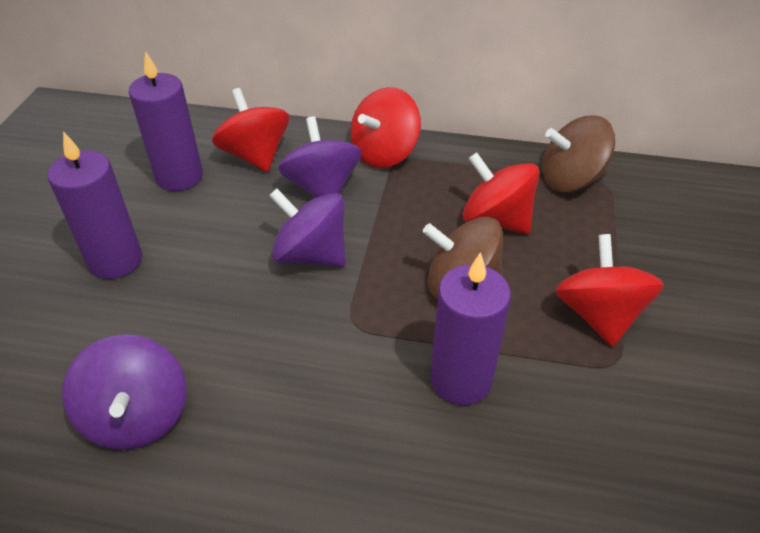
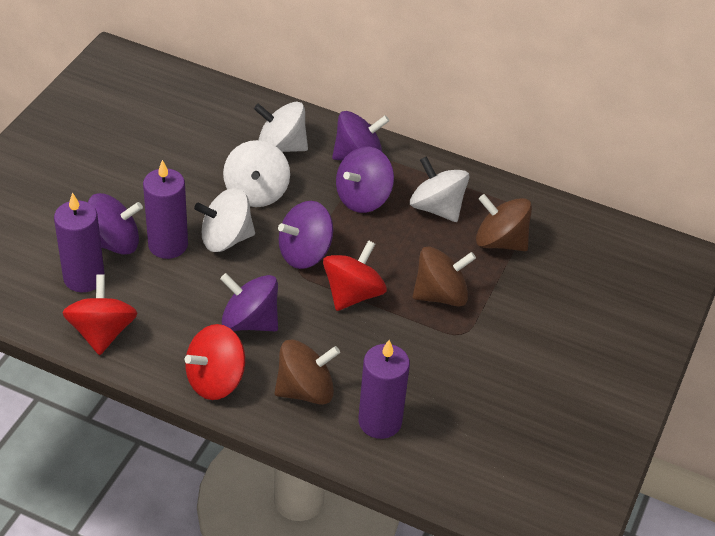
brown spinning top: 2 -> 3
purple spinning top: 3 -> 5
red spinning top: 4 -> 3
white spinning top: 0 -> 4

